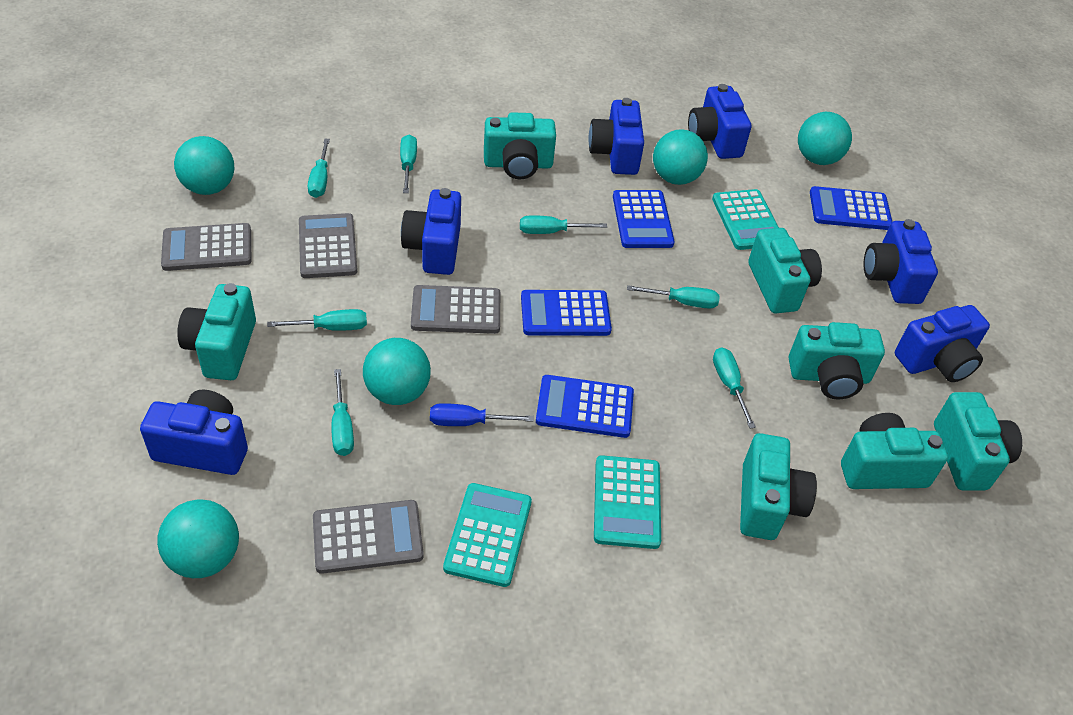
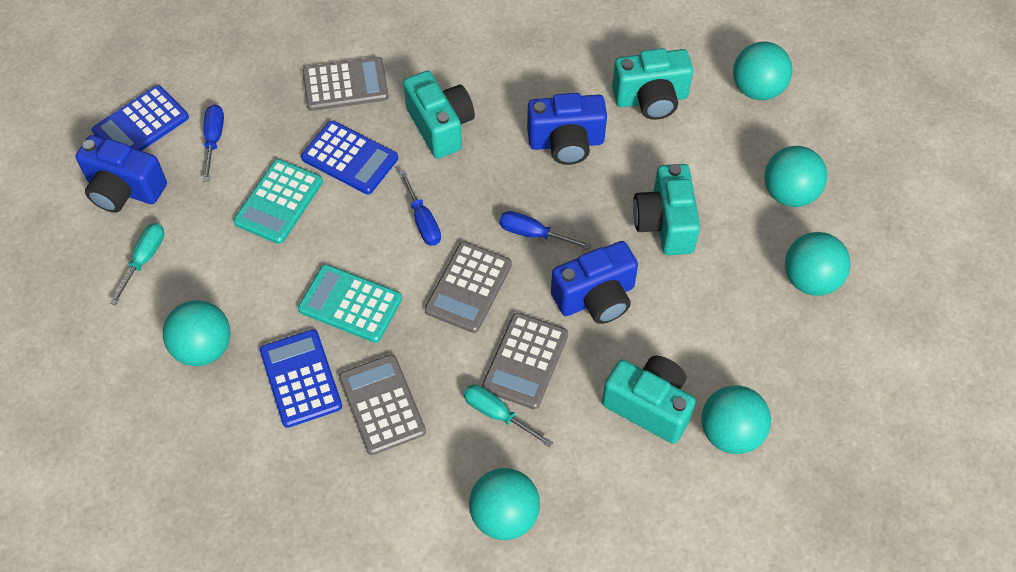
blue calculator: 4 -> 3
blue camera: 6 -> 3
blue screwdriver: 1 -> 3
turquoise ball: 5 -> 6
turquoise calculator: 3 -> 2
turquoise camera: 7 -> 4
turquoise screwdriver: 7 -> 2

